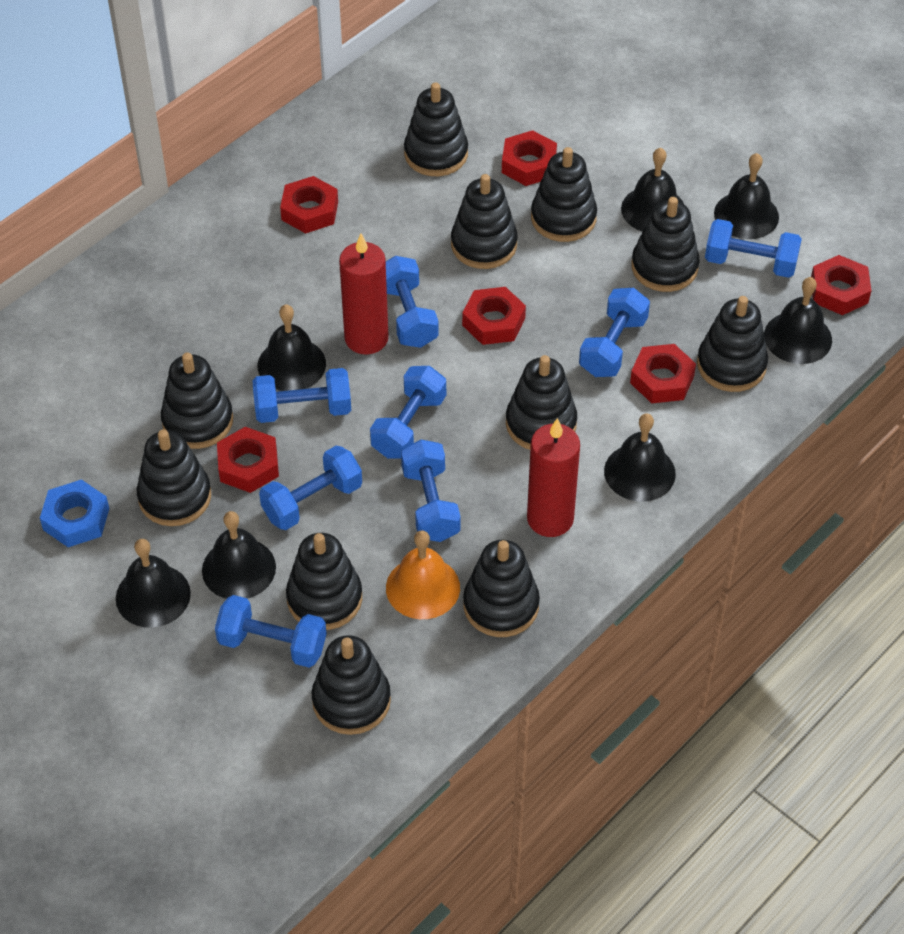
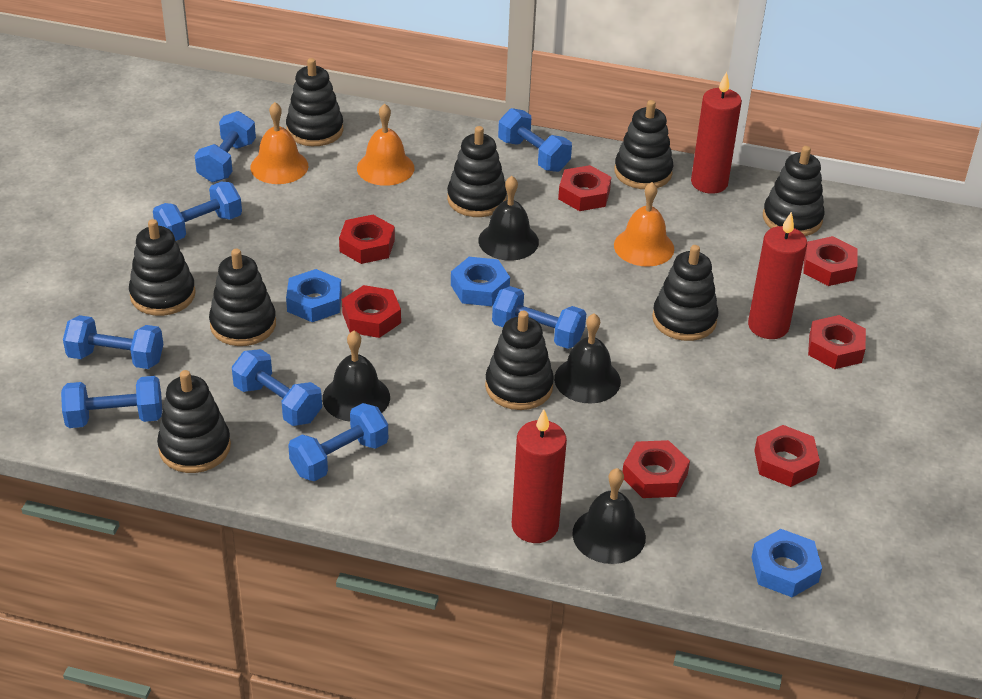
black bell: 7 -> 4
black stacking toy: 11 -> 9
blue nut: 1 -> 3
orange bell: 1 -> 3
red candle: 2 -> 3
red nut: 6 -> 7

